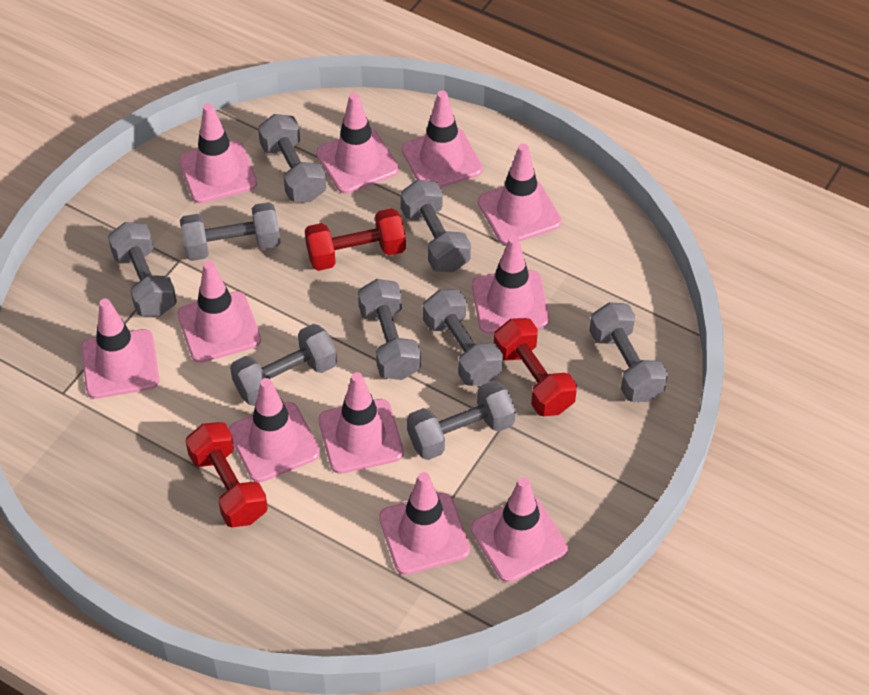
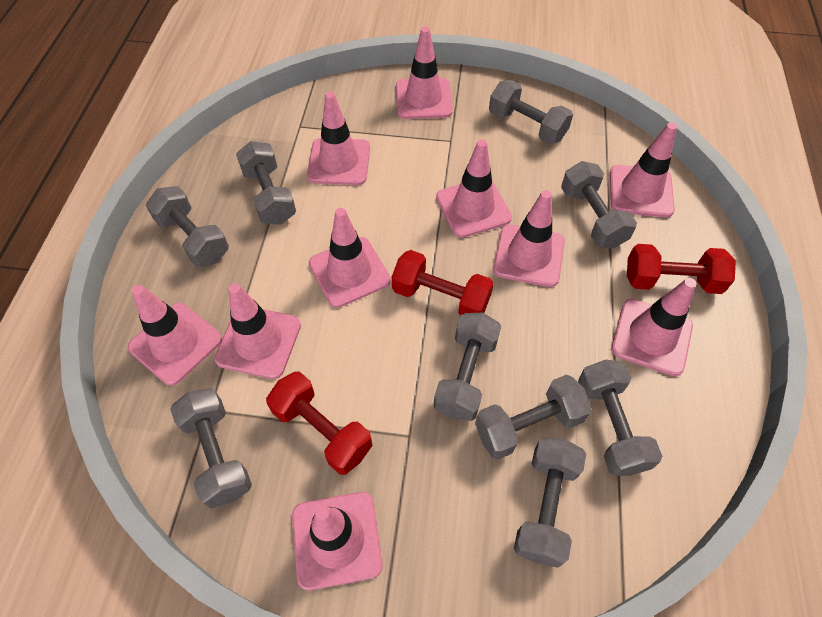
pink traffic cone: 11 -> 10

